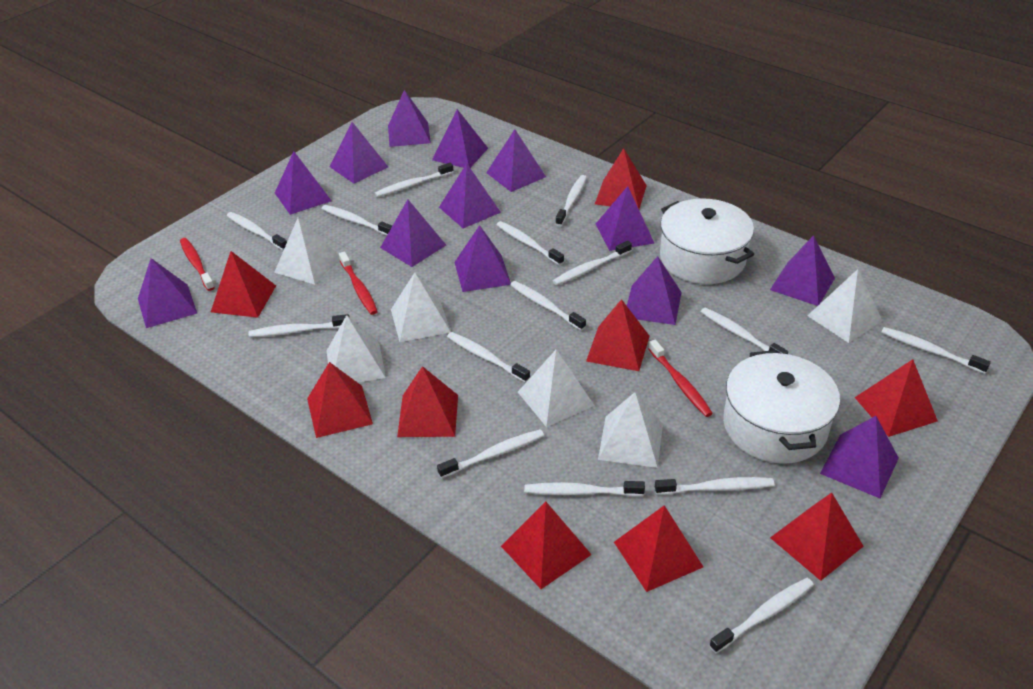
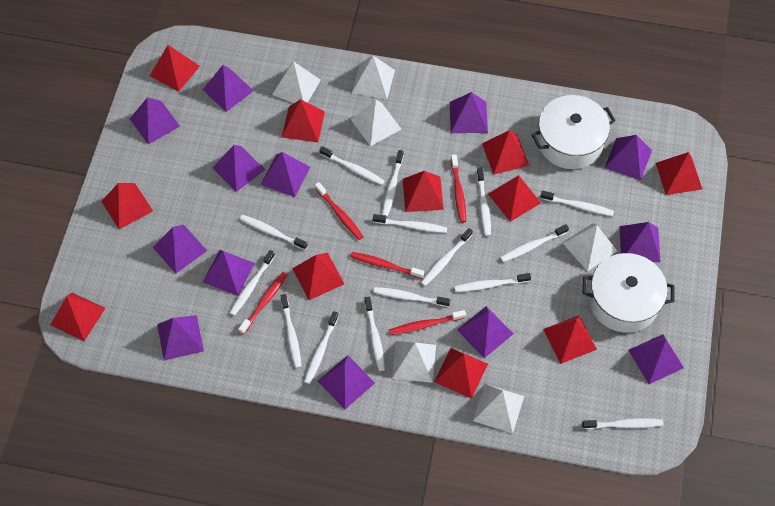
red pyramid: 9 -> 11
red toothbrush: 3 -> 5

